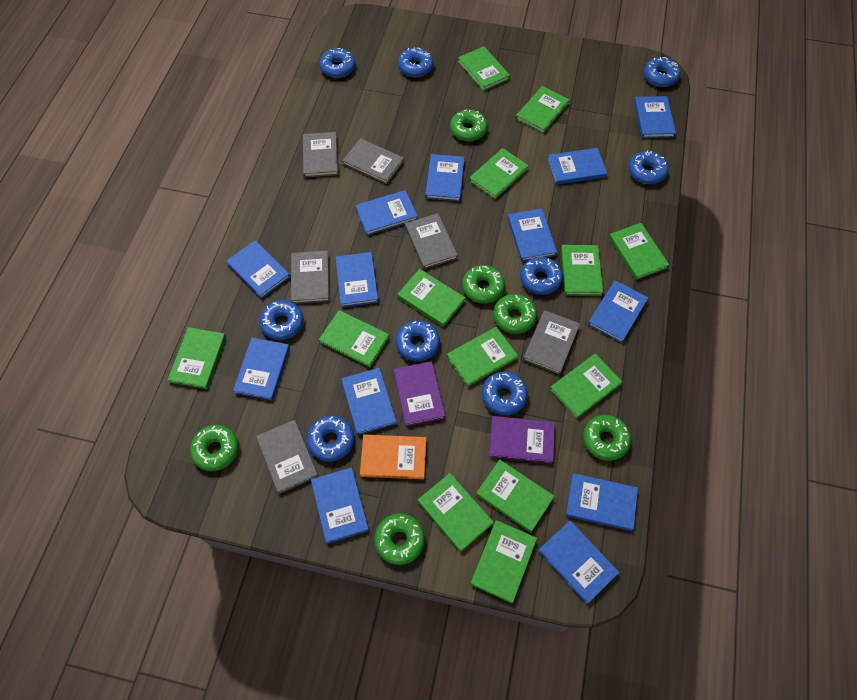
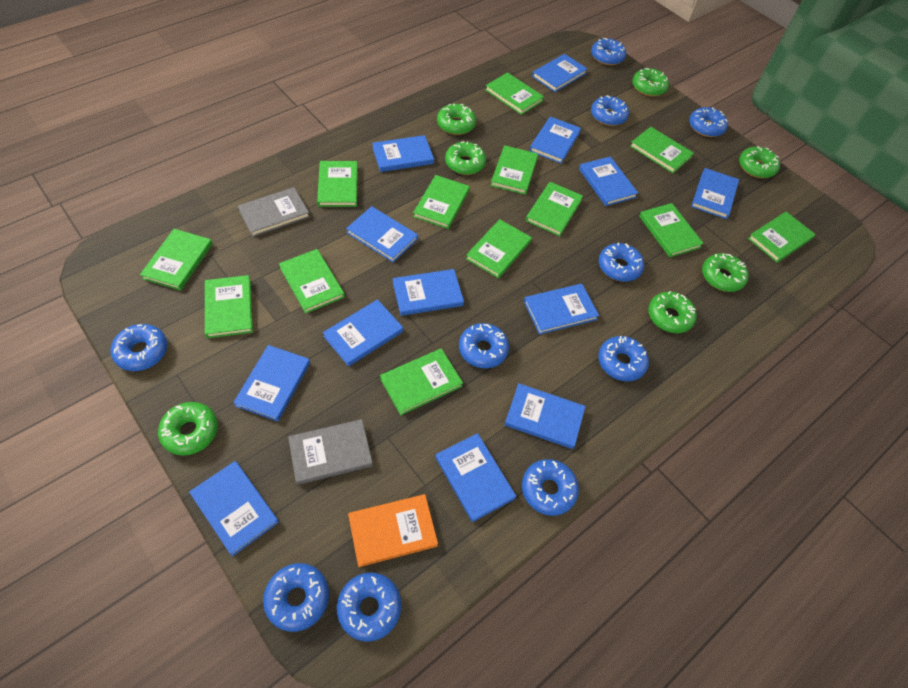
blue donut: 9 -> 10
green donut: 6 -> 7
grey book: 6 -> 2
purple book: 2 -> 0

